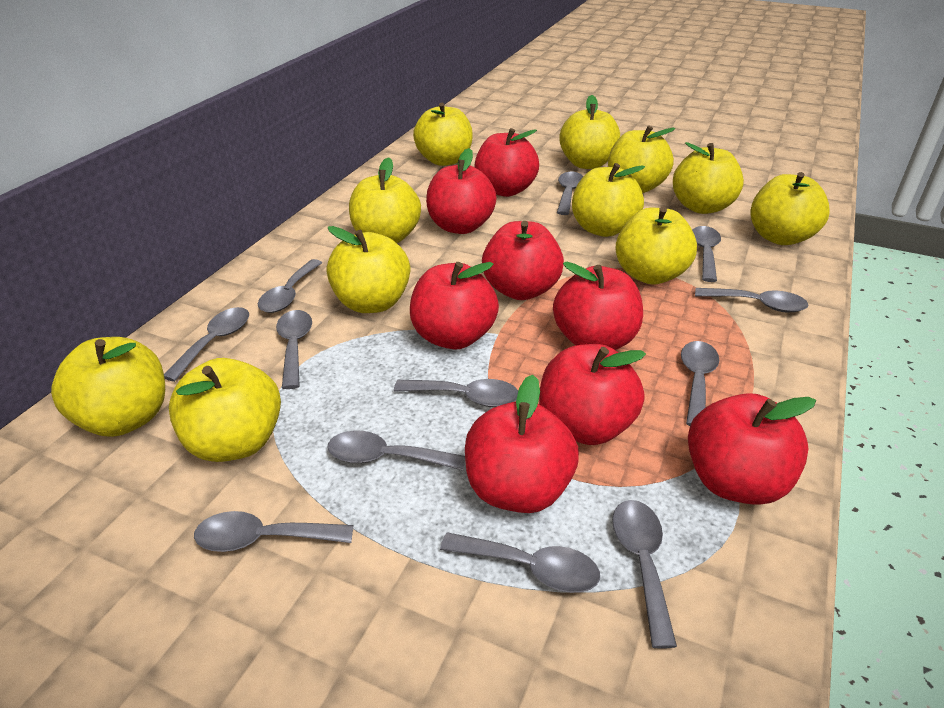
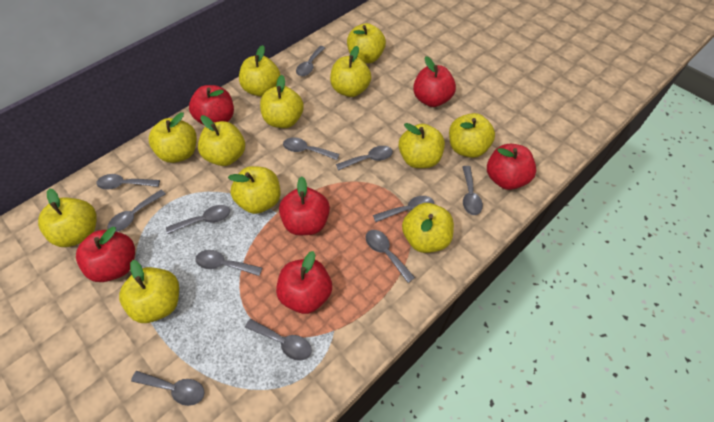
red apple: 8 -> 6
yellow apple: 11 -> 12

